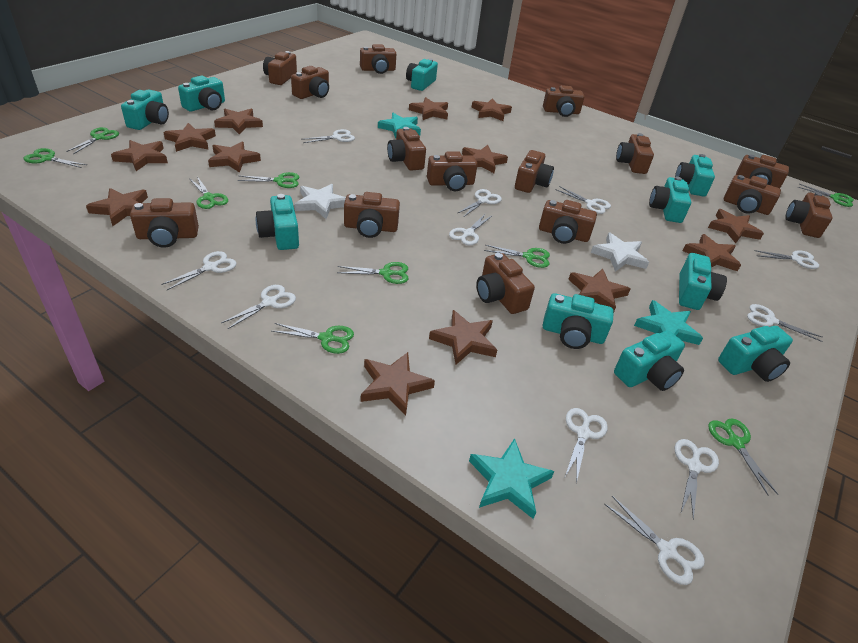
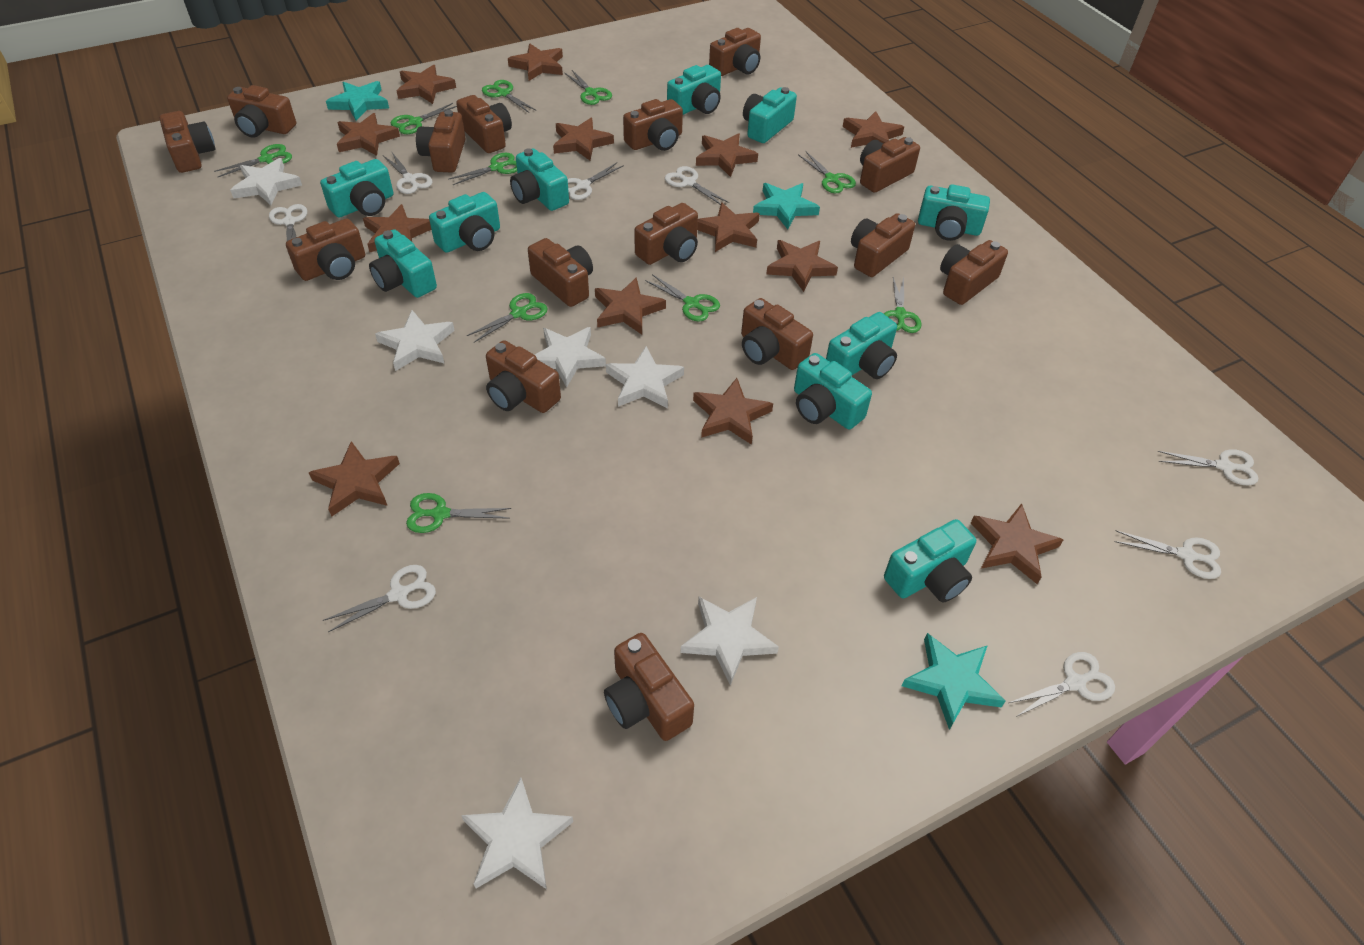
green scissors: 9 -> 10
white scissors: 11 -> 8
white star: 2 -> 6

